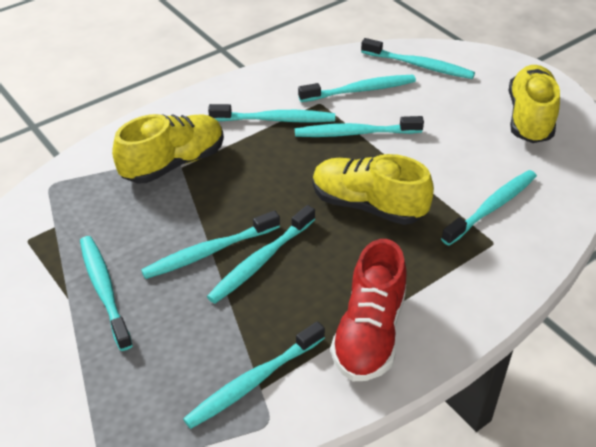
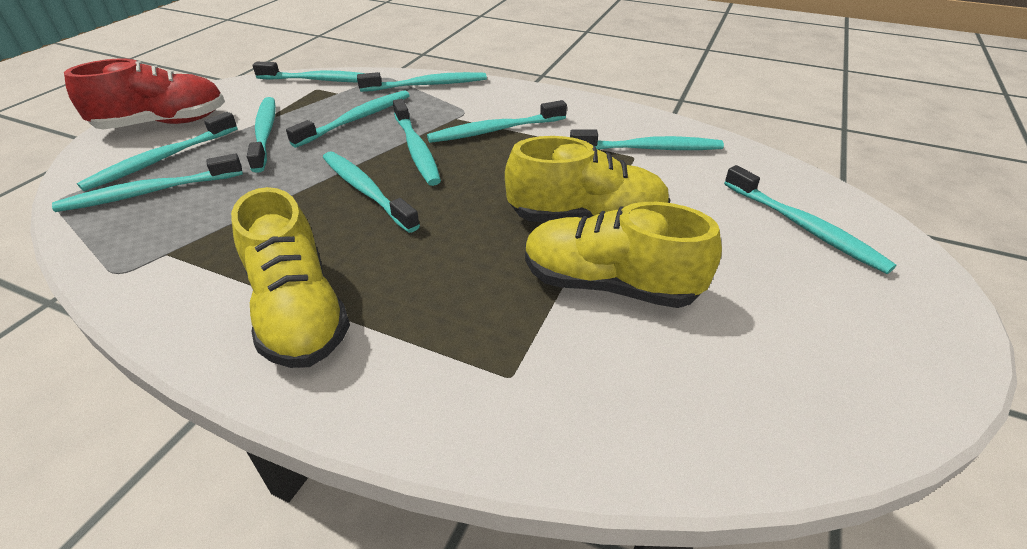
turquoise toothbrush: 9 -> 11

